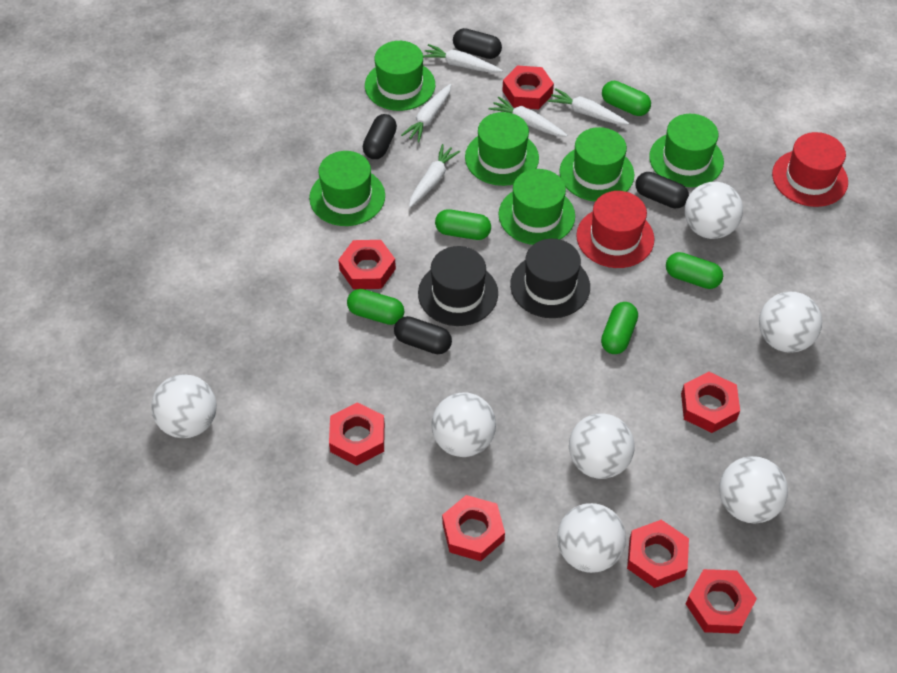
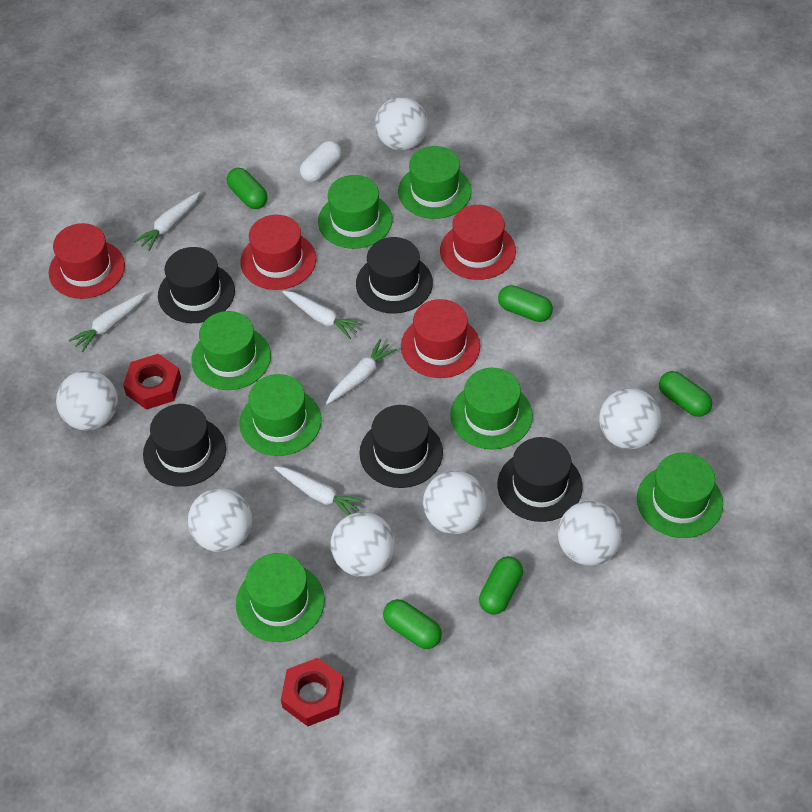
black capsule: 4 -> 0
black hat: 2 -> 5
green hat: 6 -> 7
red hat: 2 -> 4
red nut: 7 -> 2
white capsule: 0 -> 1

